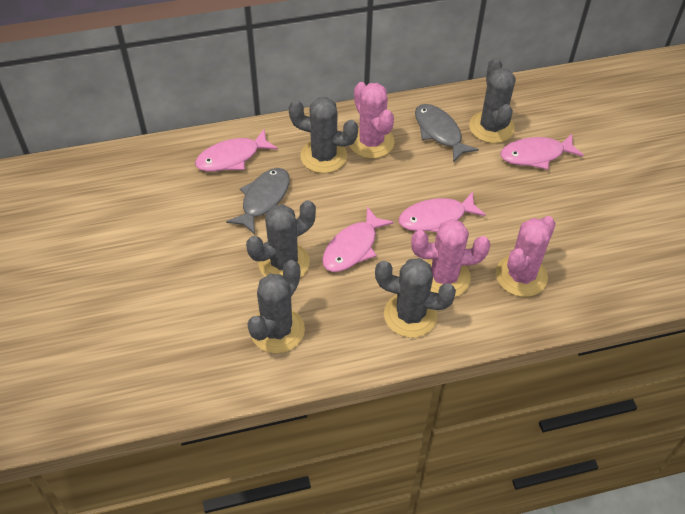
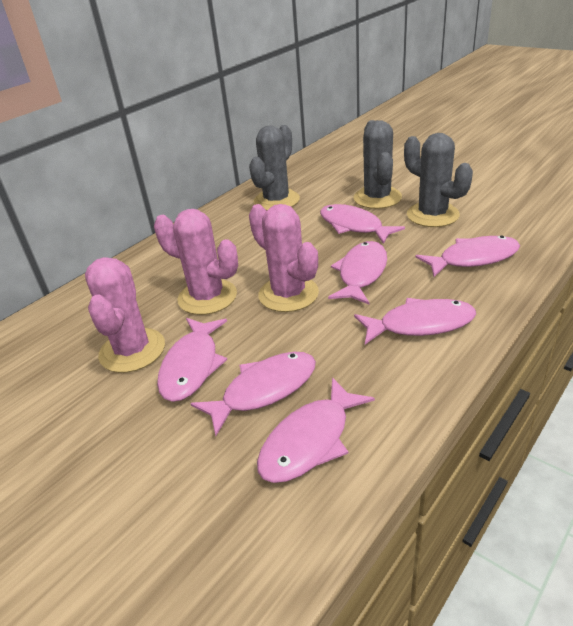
grey cactus: 5 -> 3
grey fish: 2 -> 0
pink fish: 4 -> 7

